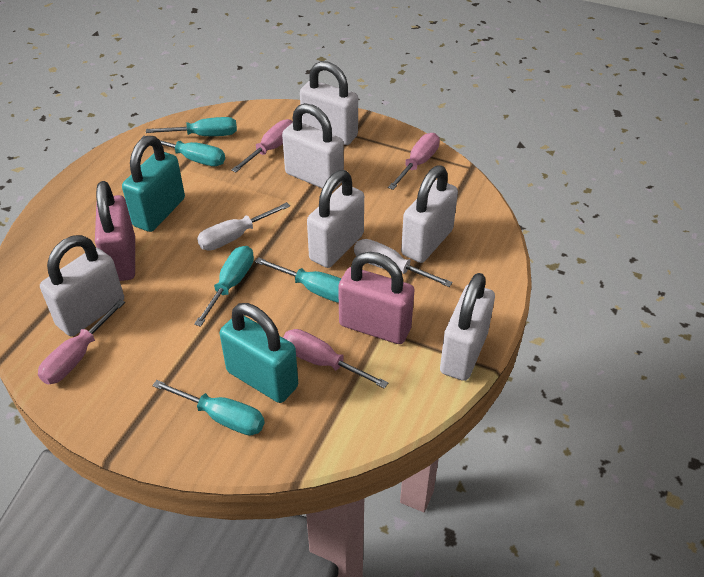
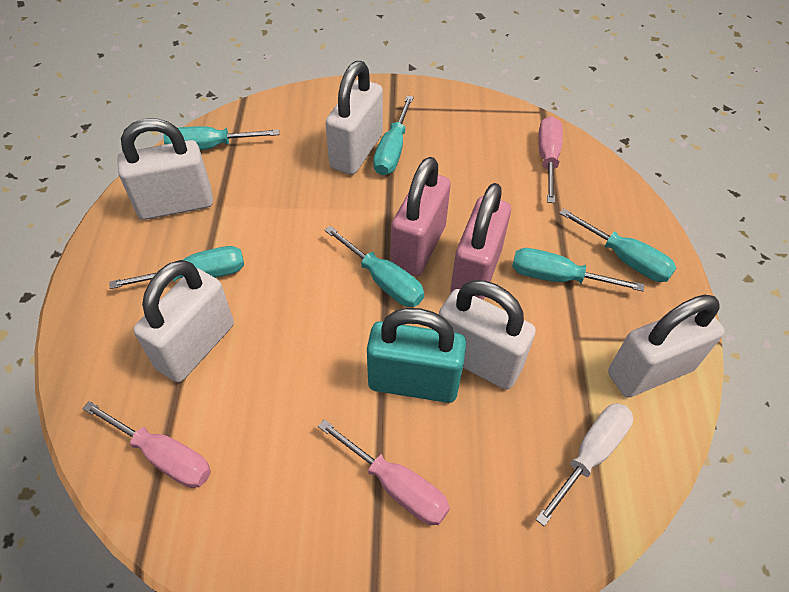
pink screwdriver: 4 -> 3
turquoise padlock: 2 -> 1
turquoise screwdriver: 5 -> 6
white padlock: 6 -> 5
white screwdriver: 2 -> 1

